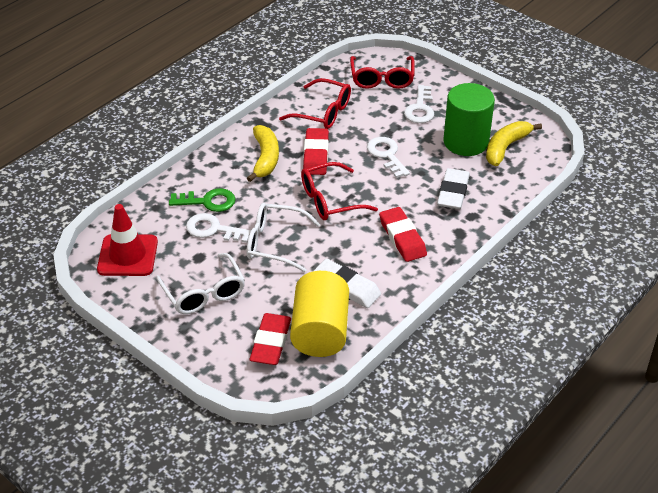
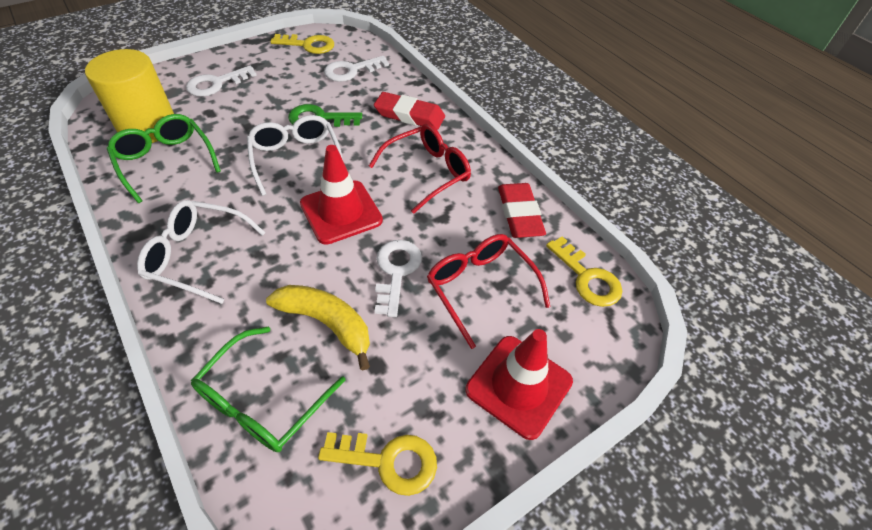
green cylinder: 1 -> 0
green glasses: 0 -> 2
red eraser: 3 -> 2
red glasses: 3 -> 2
red traffic cone: 1 -> 2
white eraser: 2 -> 0
yellow banana: 2 -> 1
yellow key: 0 -> 3

